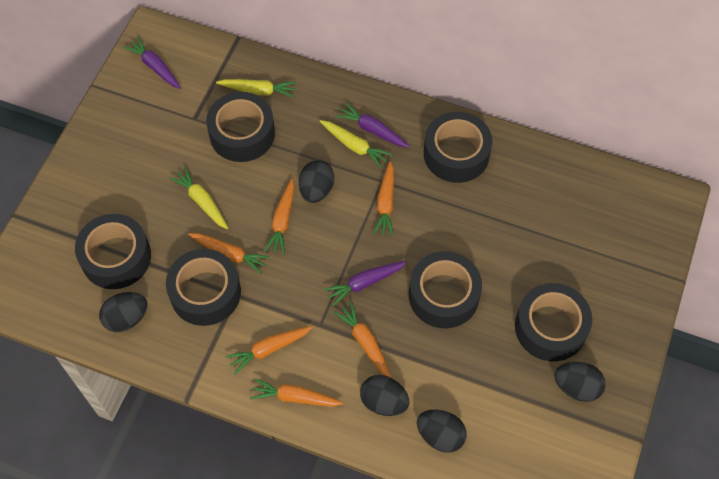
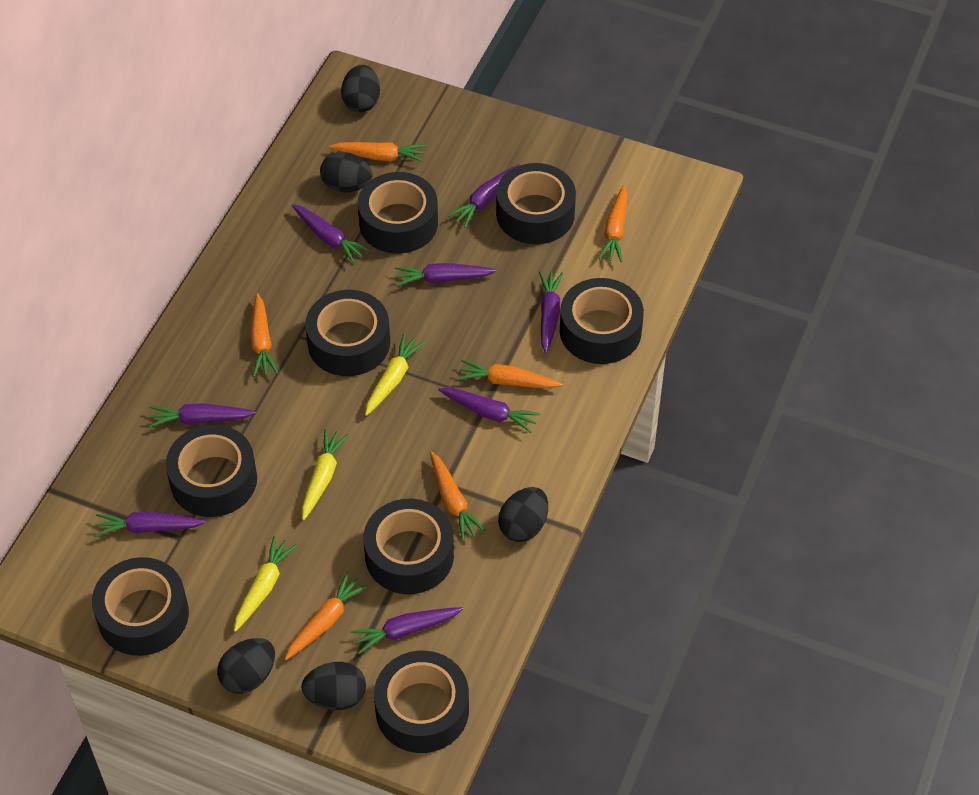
black tape: 6 -> 8
purple carrot: 3 -> 8

